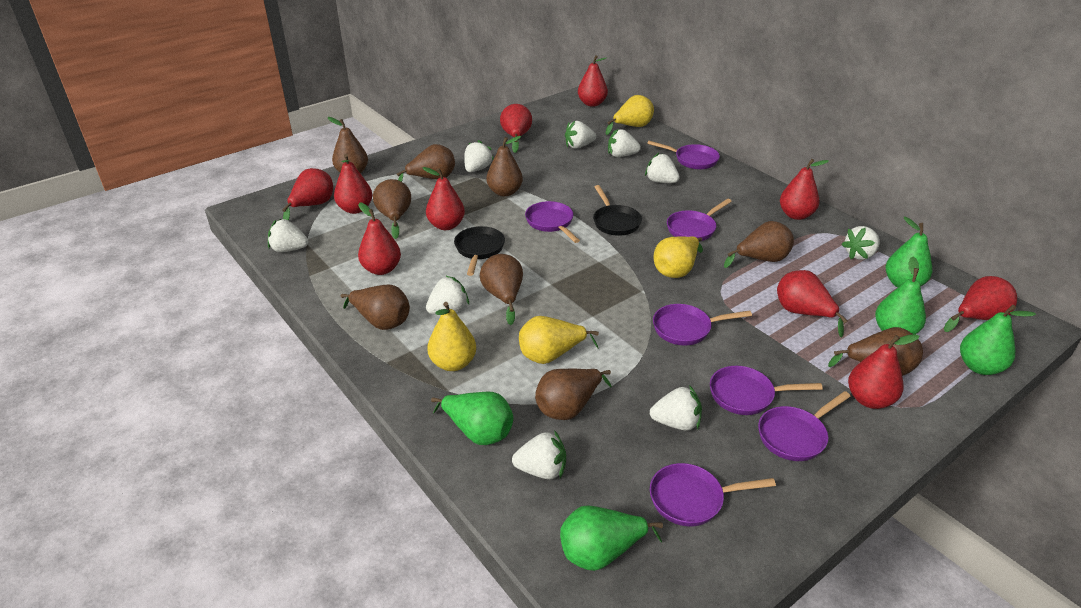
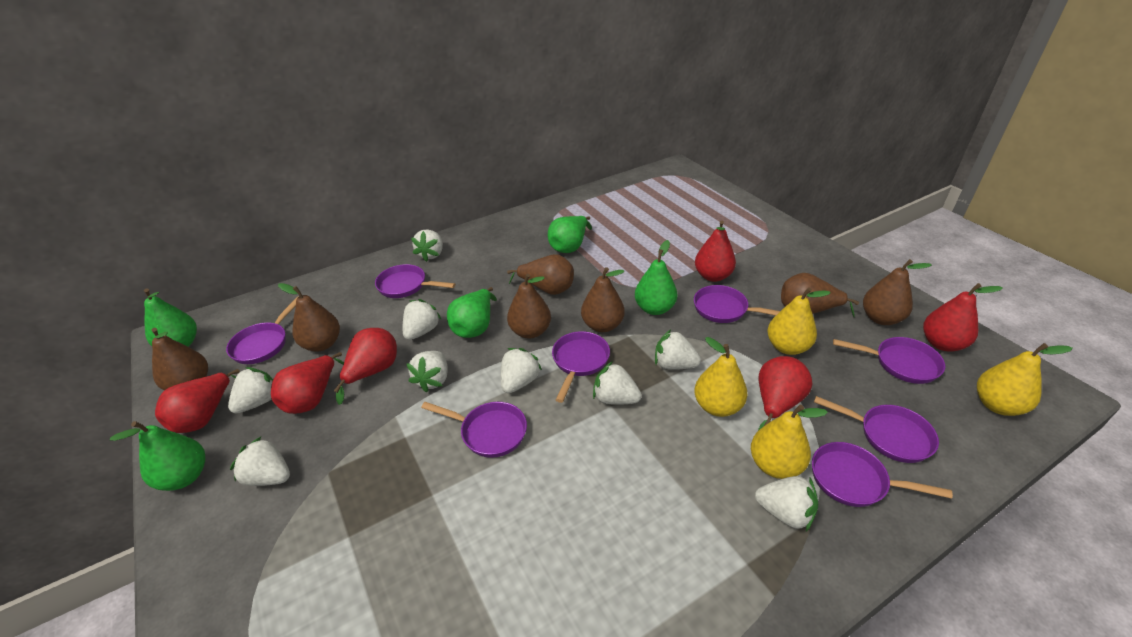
black pan: 2 -> 0
brown pear: 9 -> 7
purple pan: 7 -> 8
red pear: 10 -> 6

